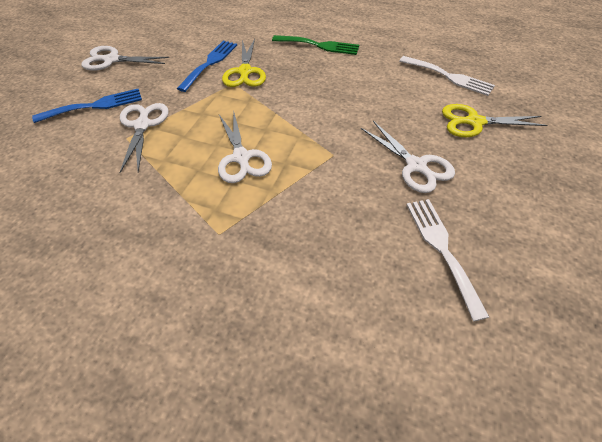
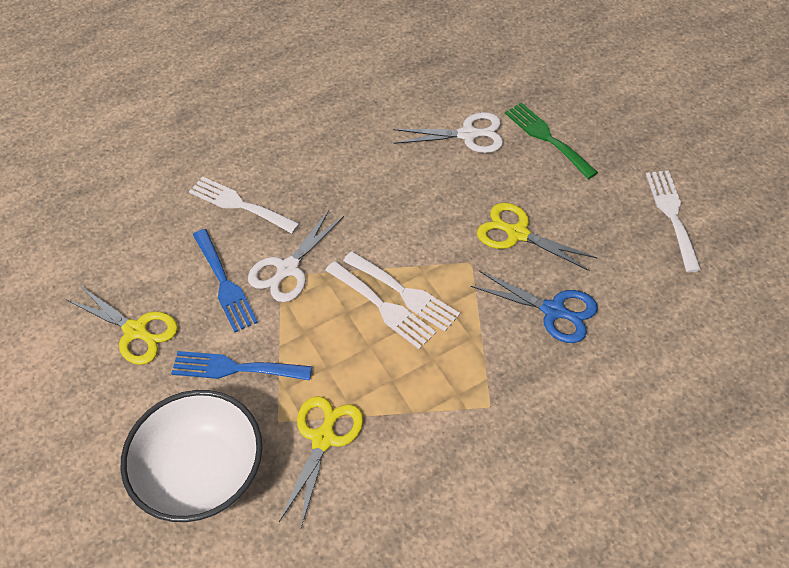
blue scissors: 0 -> 1
white bowl: 0 -> 1
white fork: 2 -> 4
white scissors: 4 -> 2
yellow scissors: 2 -> 3

